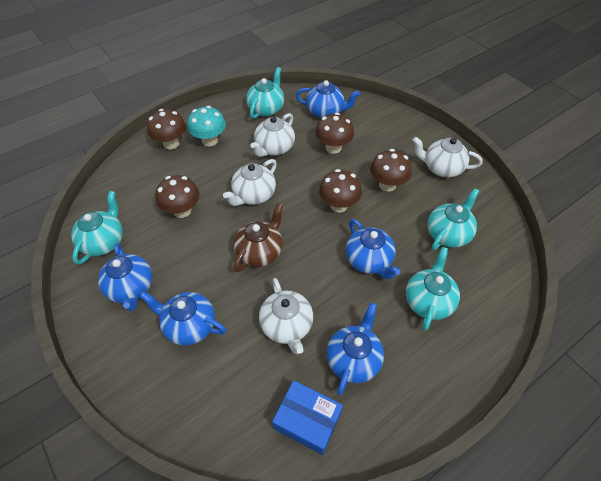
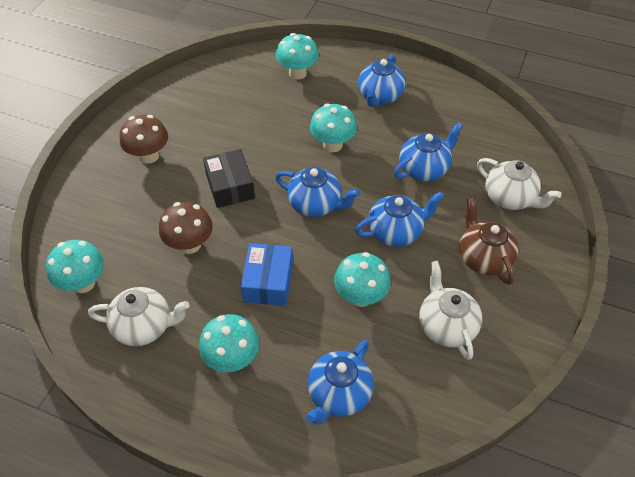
black box: 0 -> 1
brown mushroom: 5 -> 2
turquoise mushroom: 1 -> 5
turquoise teapot: 4 -> 0
white teapot: 4 -> 3

